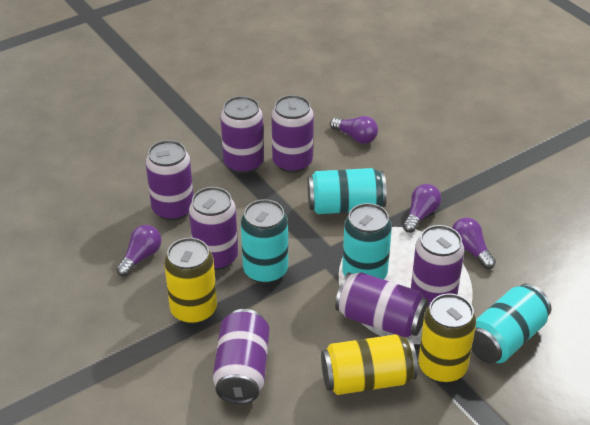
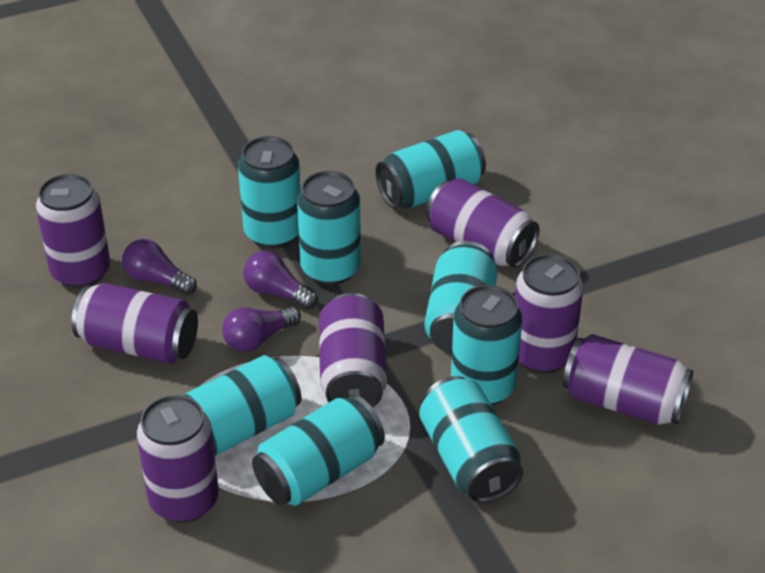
purple light bulb: 4 -> 3
turquoise can: 4 -> 8
yellow can: 3 -> 0

